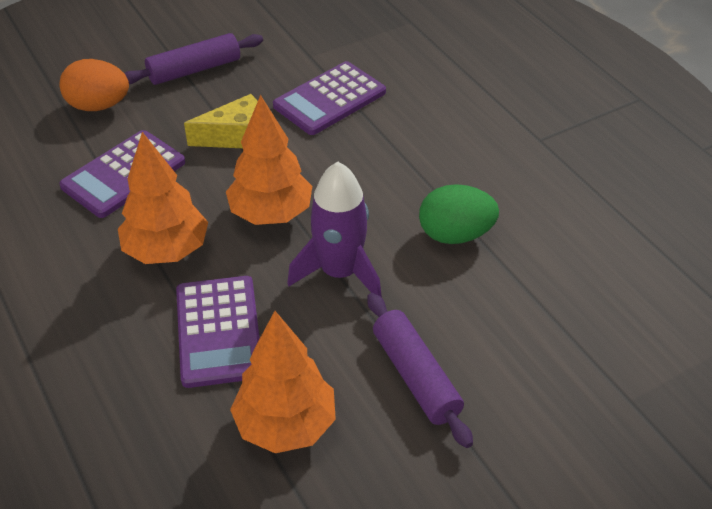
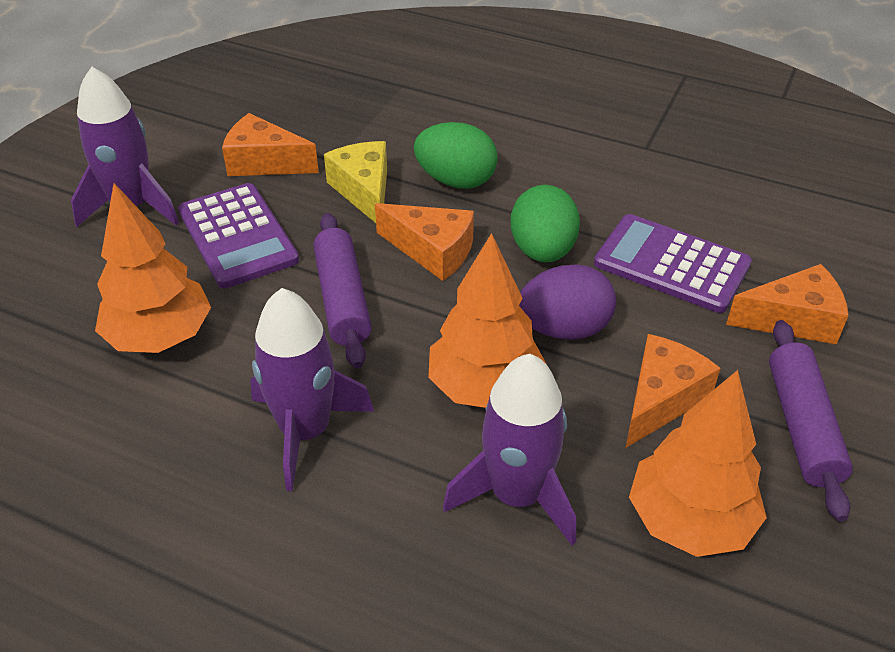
green egg: 1 -> 2
orange cheese: 0 -> 4
orange egg: 1 -> 0
purple calculator: 3 -> 2
purple egg: 0 -> 1
purple rocket: 1 -> 3

